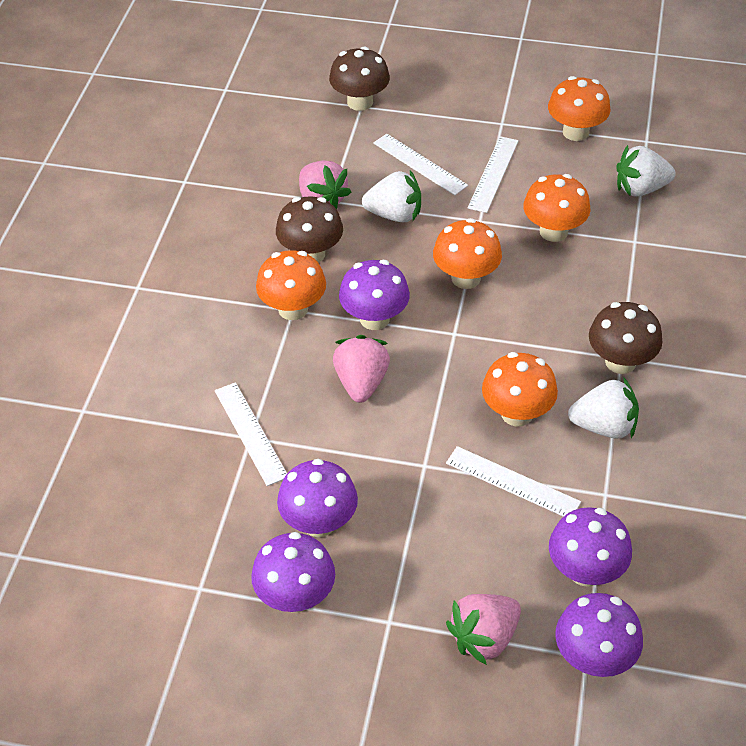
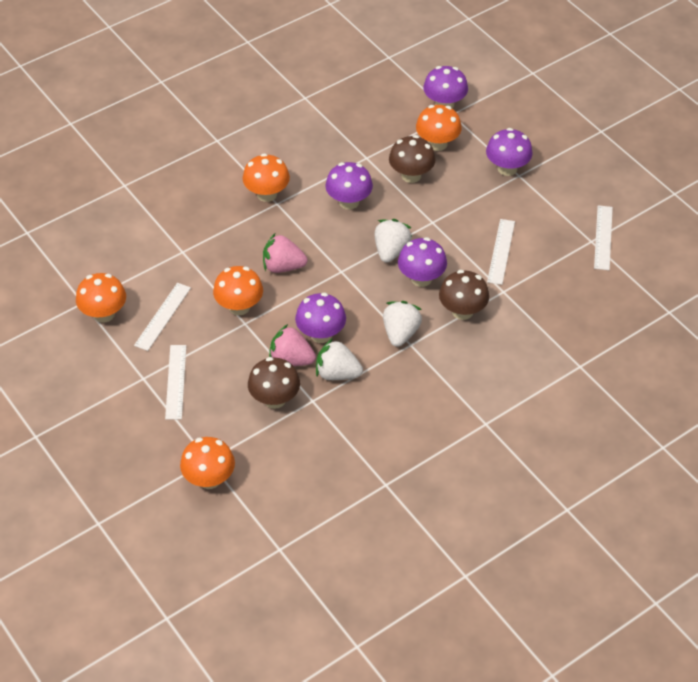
pink strawberry: 3 -> 2

